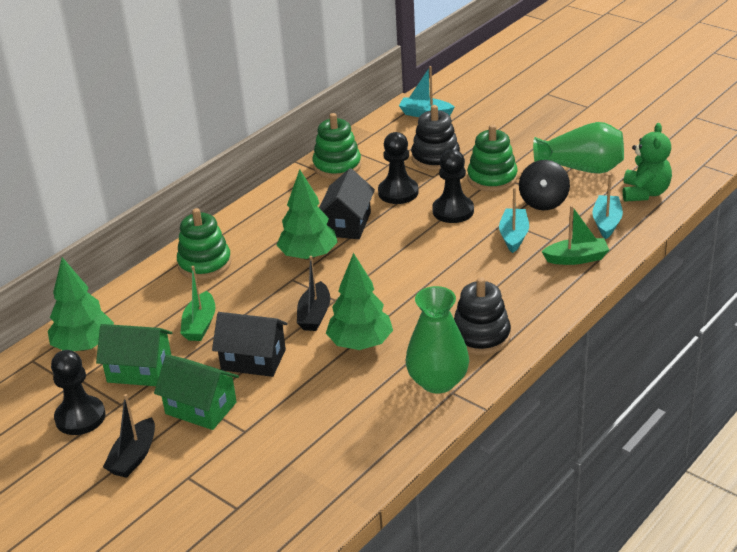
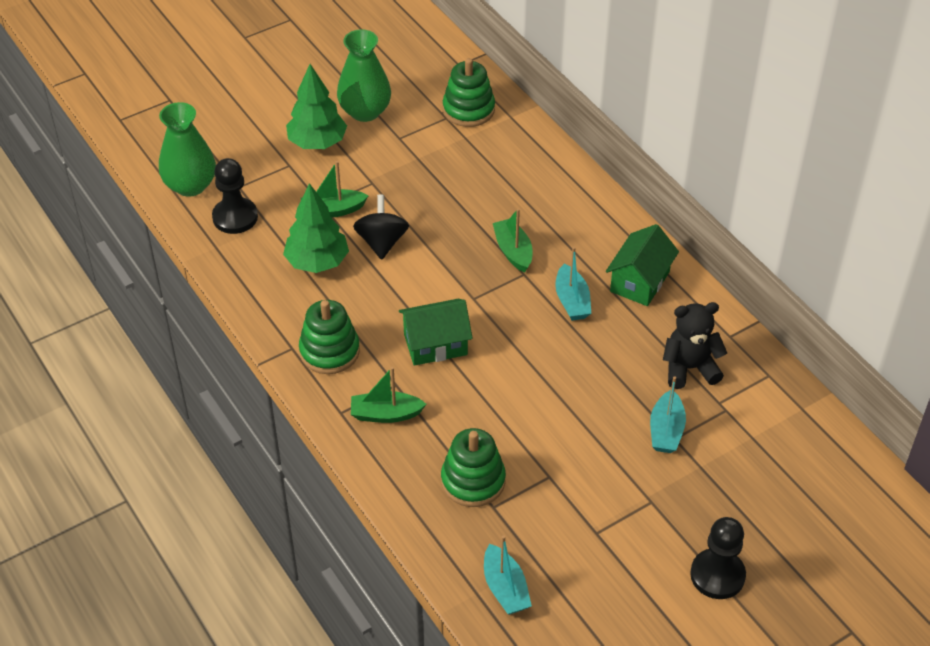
black boat: 2 -> 0
black house: 2 -> 0
black pawn: 3 -> 2
black stacking toy: 2 -> 0
black teddy bear: 0 -> 1
green boat: 2 -> 3
green teddy bear: 1 -> 0
green tree: 3 -> 2

